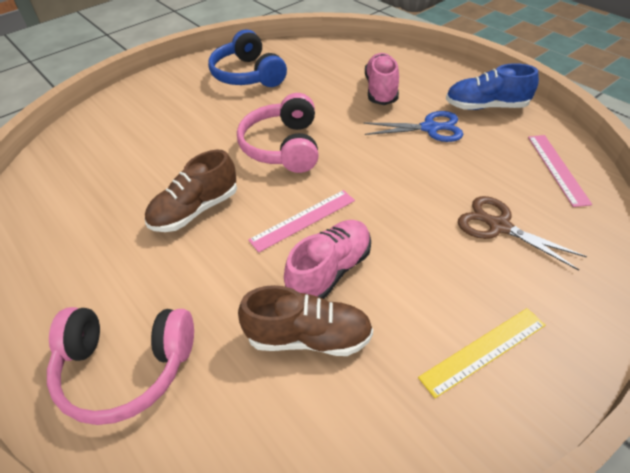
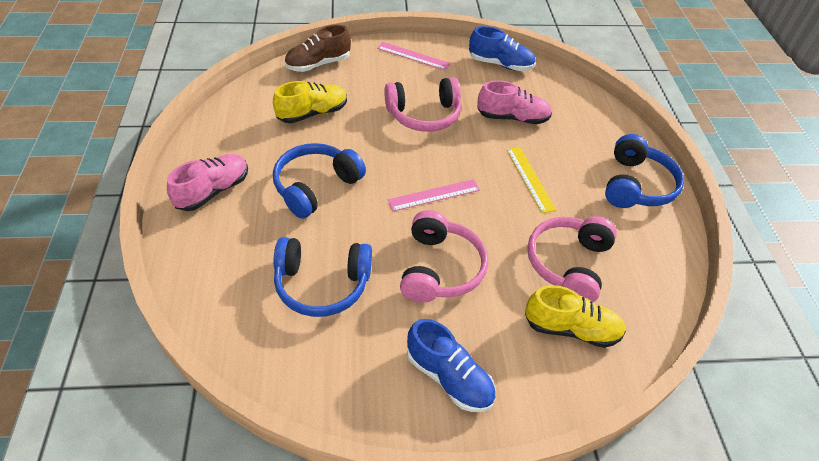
blue headphones: 1 -> 3
blue scissors: 1 -> 0
blue shoe: 1 -> 2
brown scissors: 1 -> 0
brown shoe: 2 -> 1
pink headphones: 2 -> 3
yellow shoe: 0 -> 2

